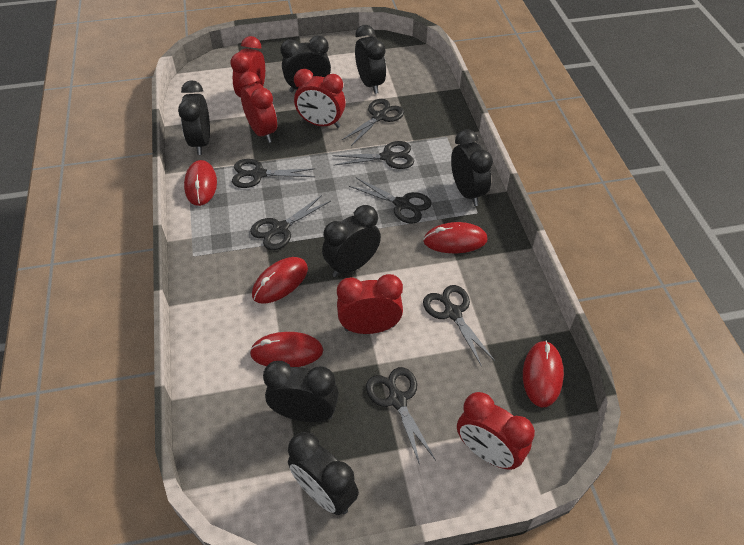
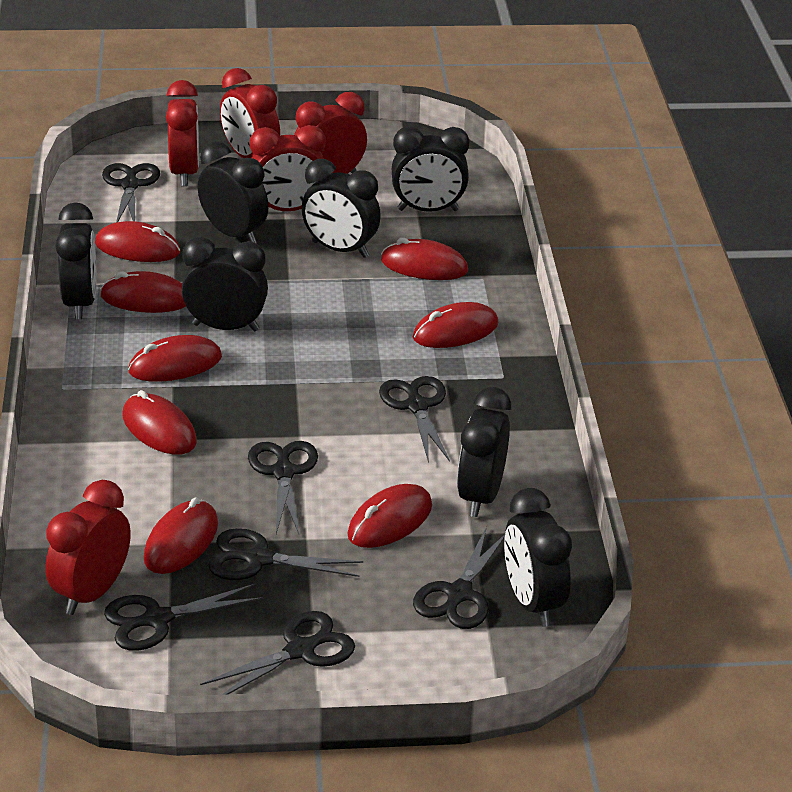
red mouse: 5 -> 8

